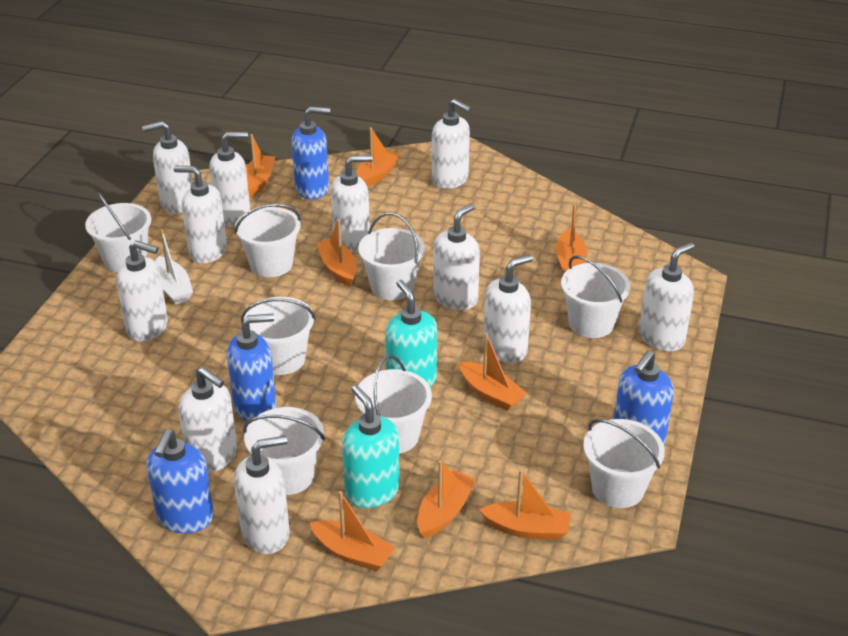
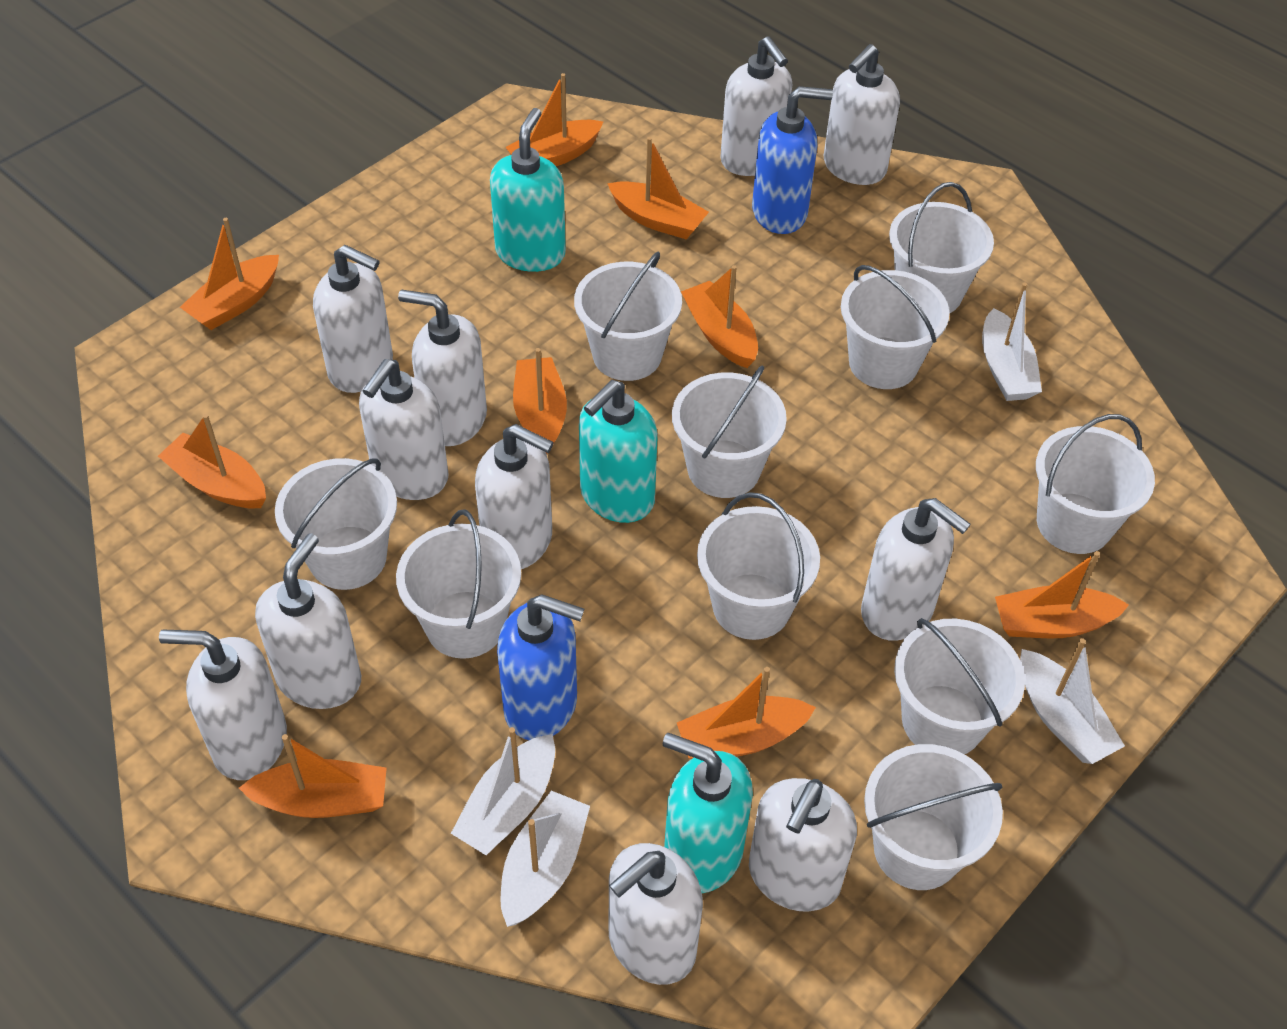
blue soap dispenser: 4 -> 2
orange boat: 8 -> 9
turquoise soap dispenser: 2 -> 3
white boat: 1 -> 4
white bucket: 8 -> 10

